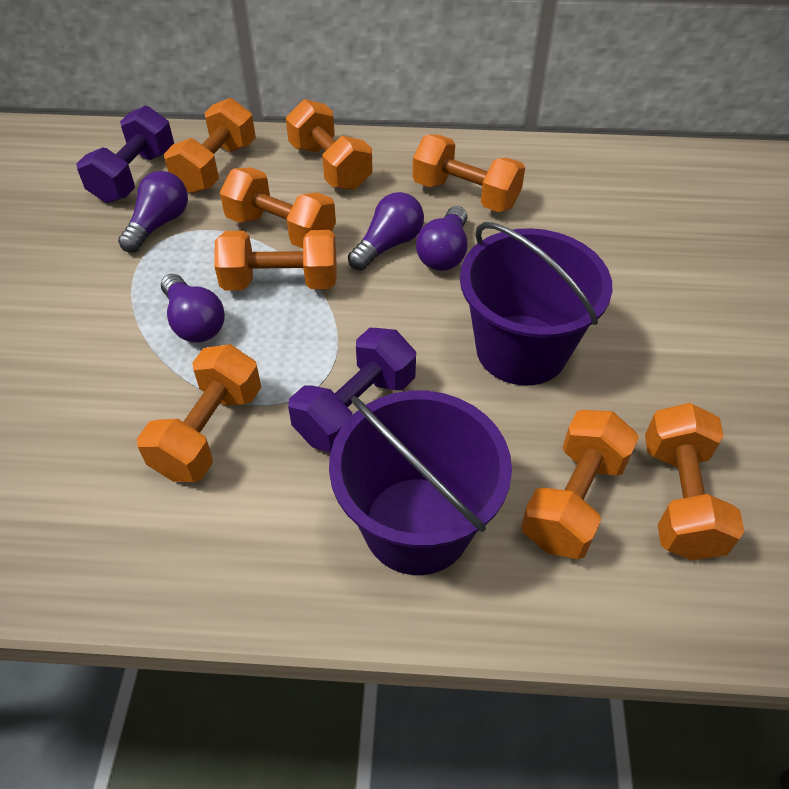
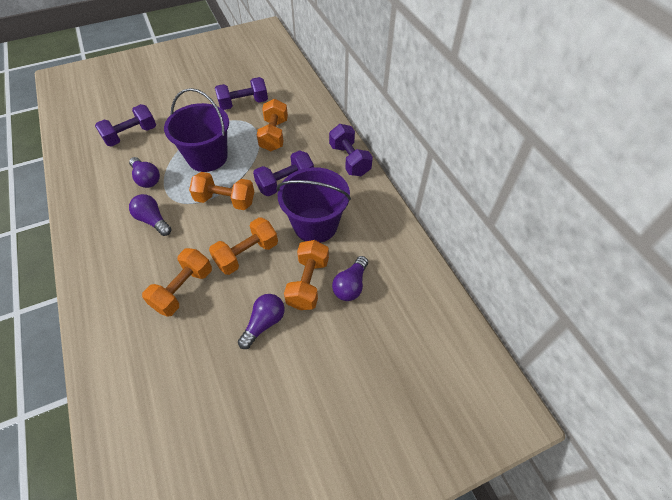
orange dumbbell: 8 -> 5
purple dumbbell: 2 -> 4

